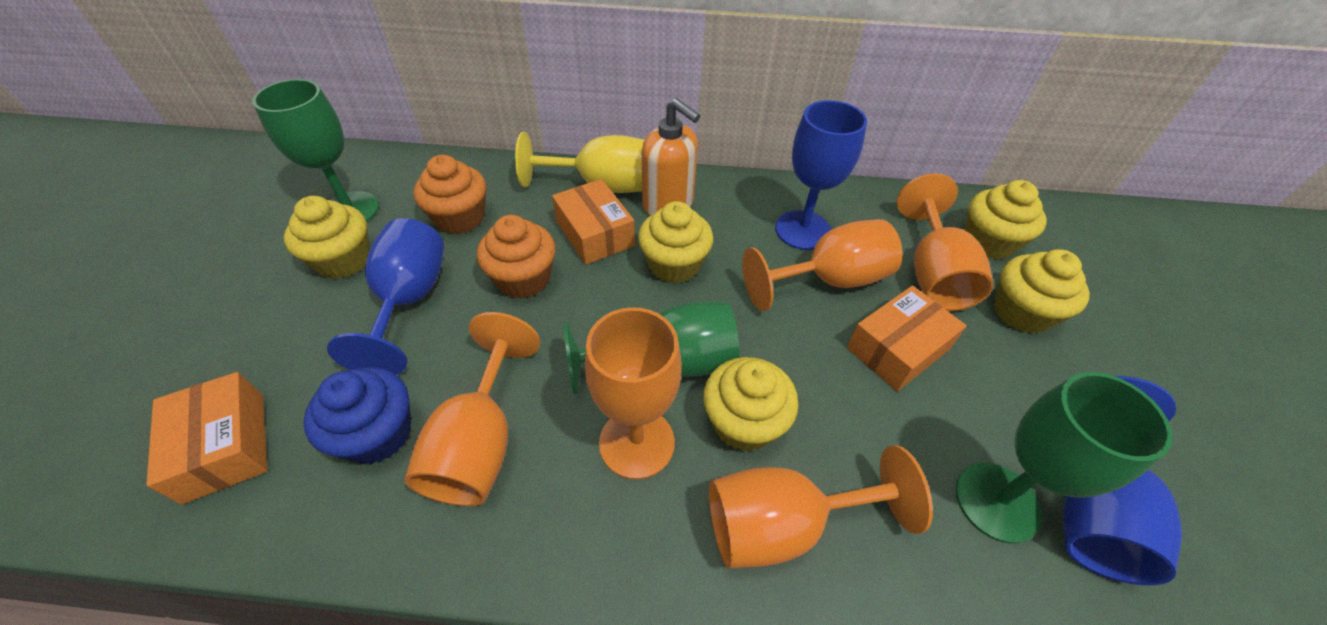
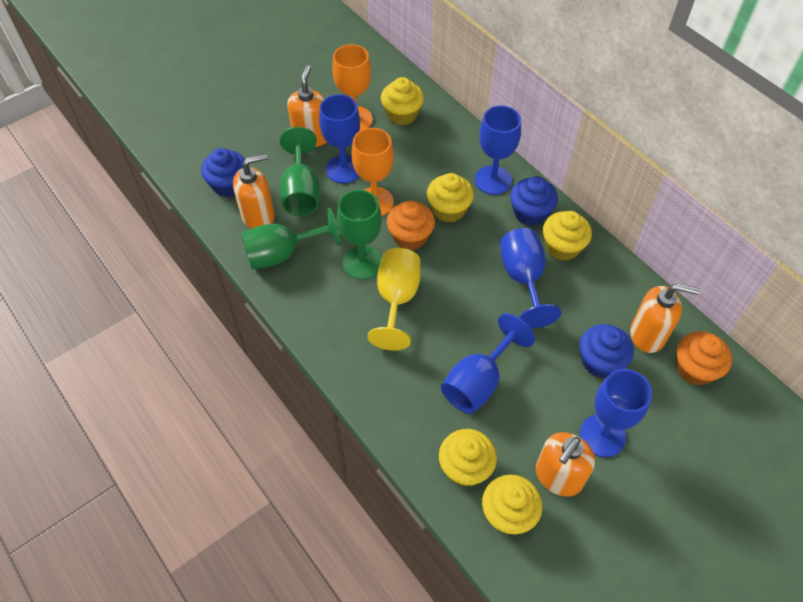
blue cupcake: 1 -> 3
blue goblet: 3 -> 5
orange box: 3 -> 0
orange goblet: 5 -> 2
orange soap dispenser: 1 -> 4

